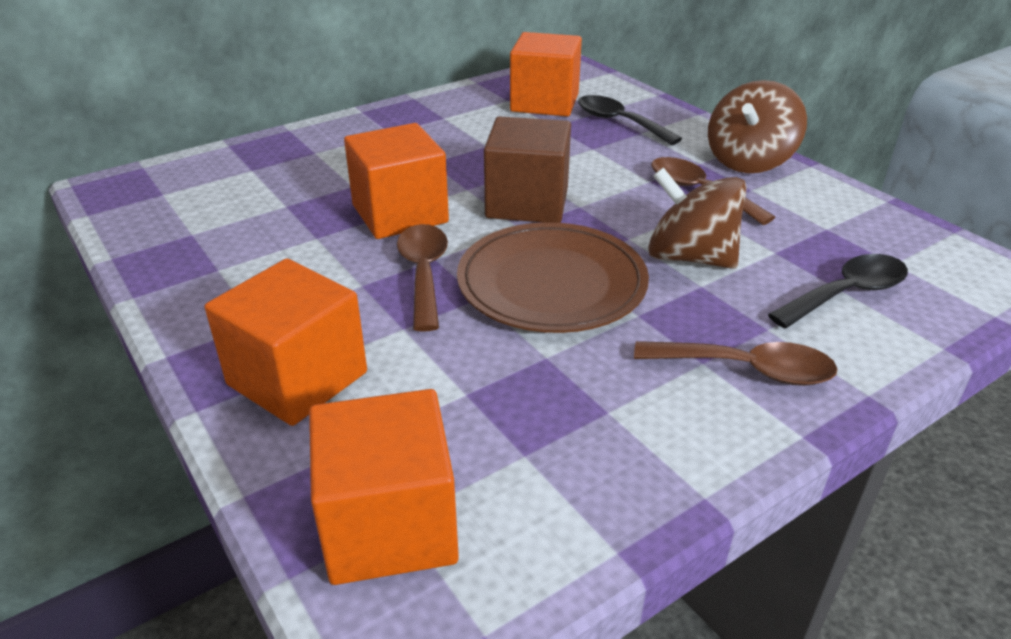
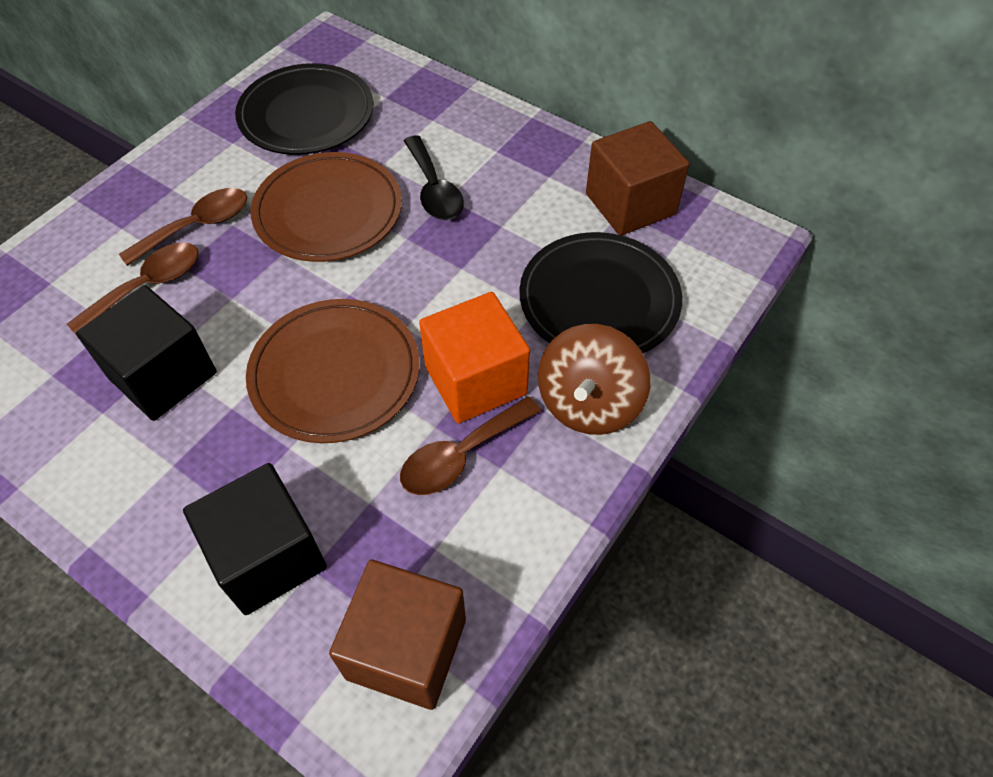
black cube: 0 -> 2
black plate: 0 -> 2
black spoon: 2 -> 1
brown cube: 1 -> 2
brown plate: 1 -> 2
brown spinning top: 2 -> 1
orange cube: 4 -> 1

